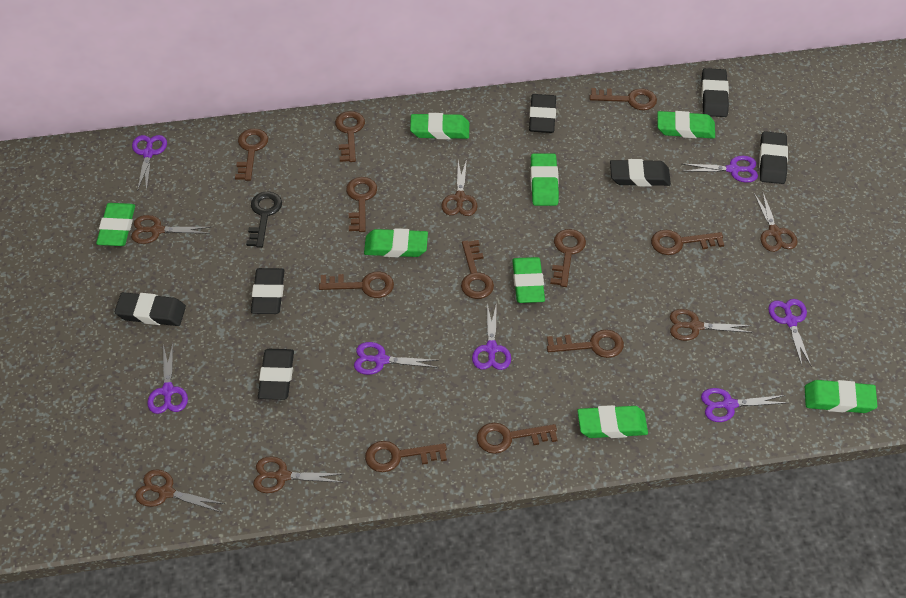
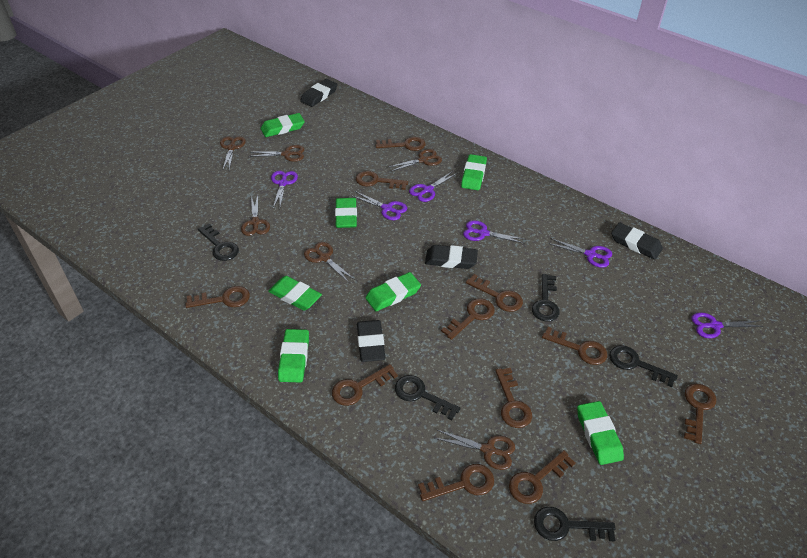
black eraser: 7 -> 4
black key: 1 -> 5
green eraser: 8 -> 7
purple scissors: 7 -> 6

